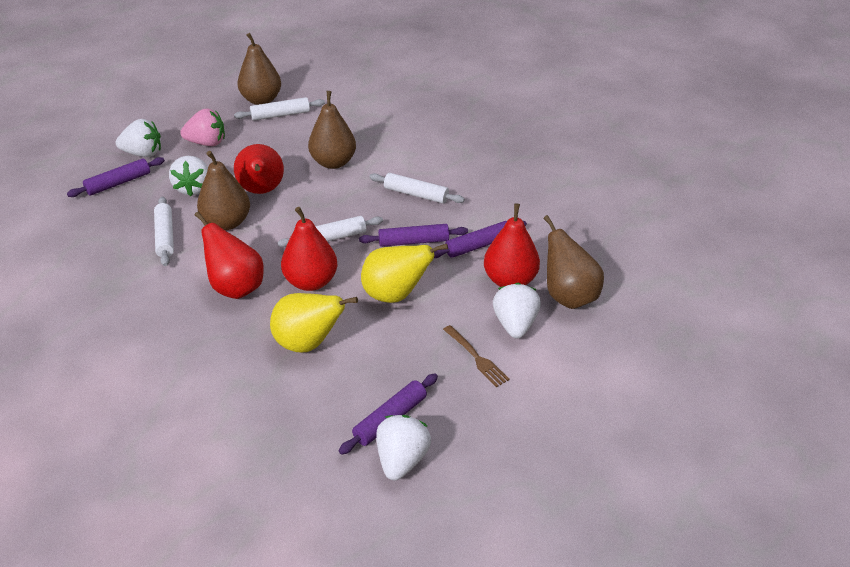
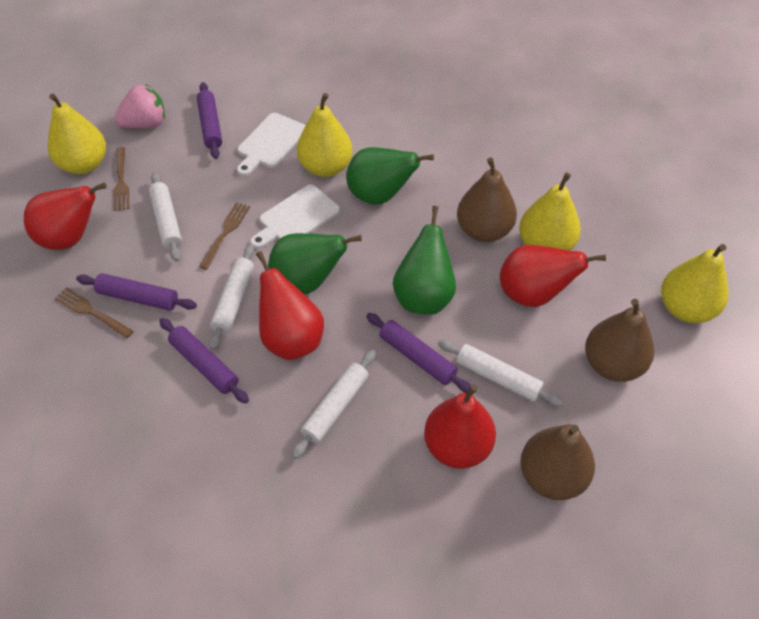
brown fork: 1 -> 3
brown pear: 4 -> 3
green pear: 0 -> 3
white cutting board: 0 -> 2
white strawberry: 4 -> 0
yellow pear: 2 -> 4

